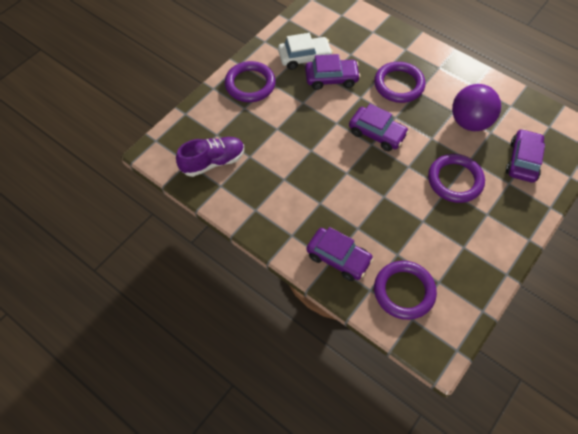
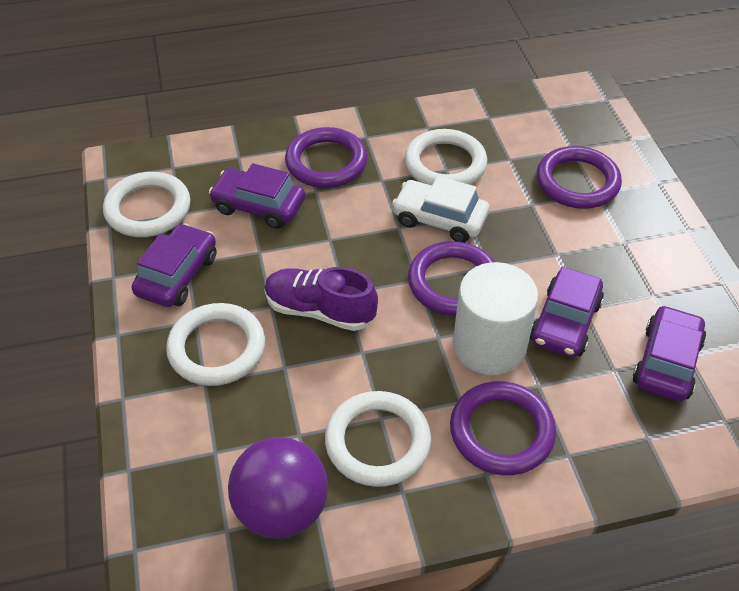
white cylinder: 0 -> 1
white ring: 0 -> 4

